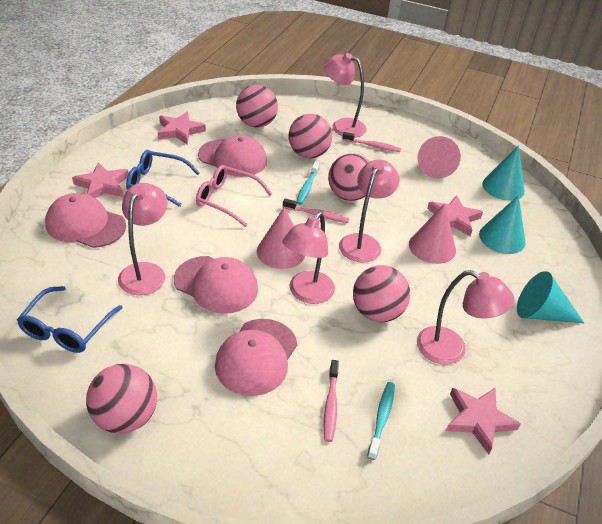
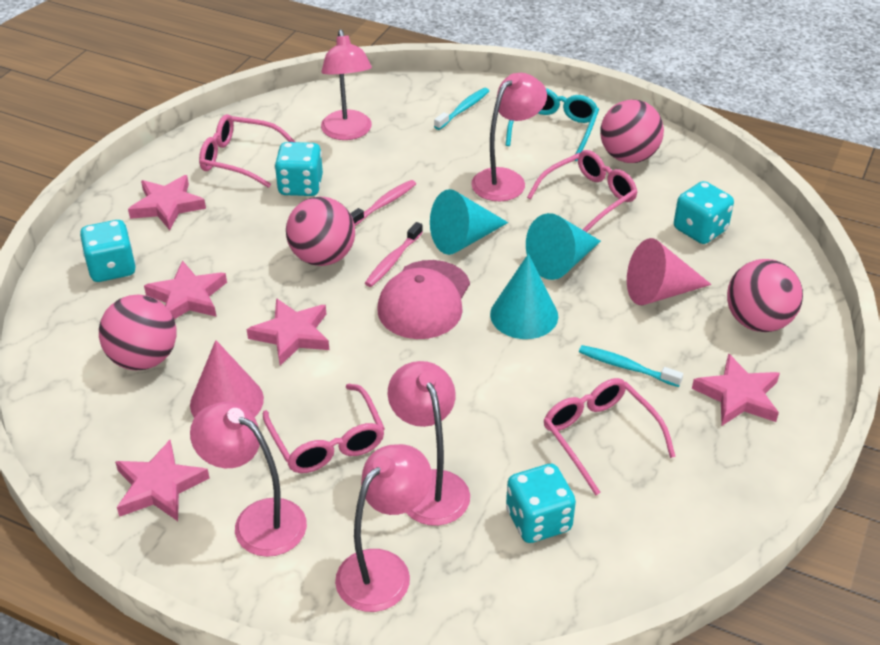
blue glasses: 2 -> 0
pink ball: 5 -> 4
pink cap: 4 -> 1
pink cone: 3 -> 2
pink glasses: 1 -> 4
pink star: 4 -> 5
pink toothbrush: 3 -> 2
turquoise dice: 0 -> 4
turquoise glasses: 0 -> 1

